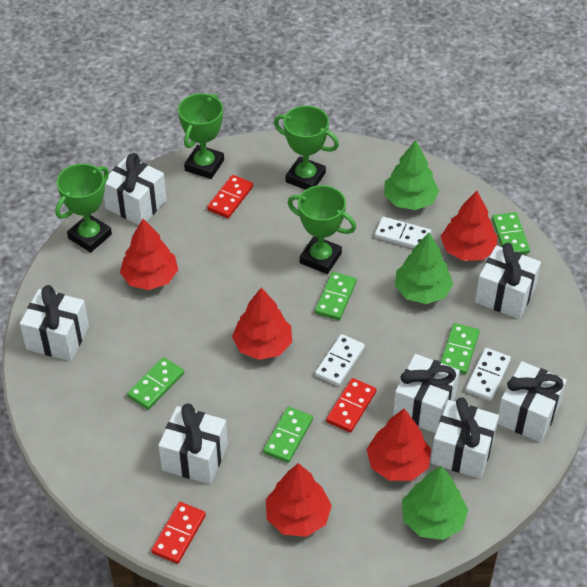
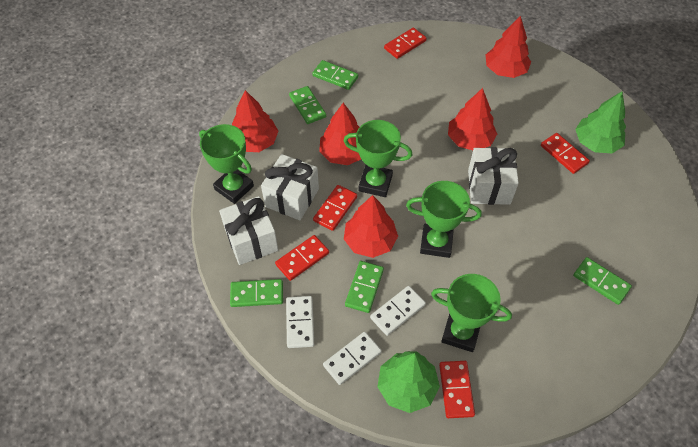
green tree: 3 -> 2
red domino: 3 -> 5
white gift: 7 -> 3

